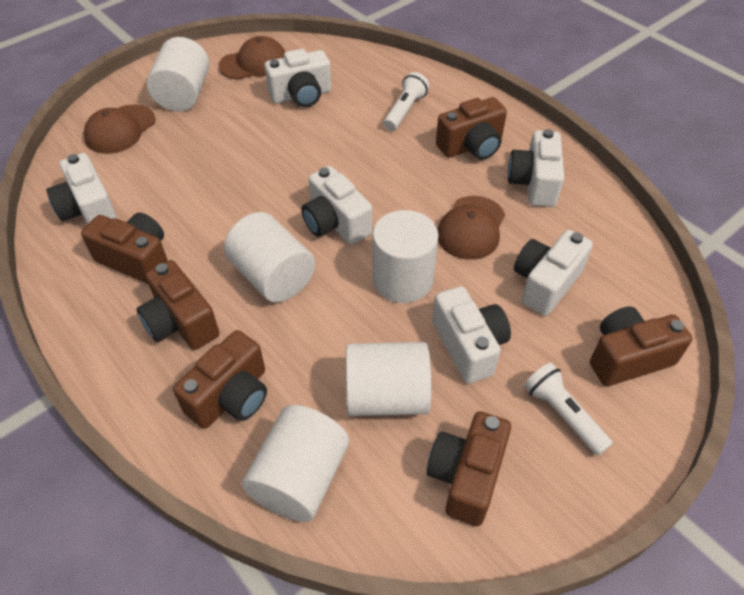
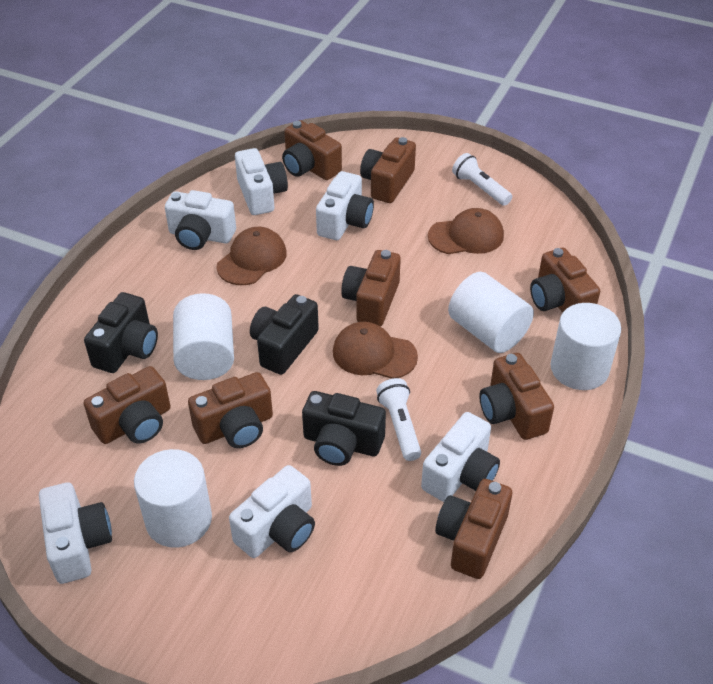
black camera: 0 -> 3
brown camera: 6 -> 8
white cylinder: 5 -> 4

